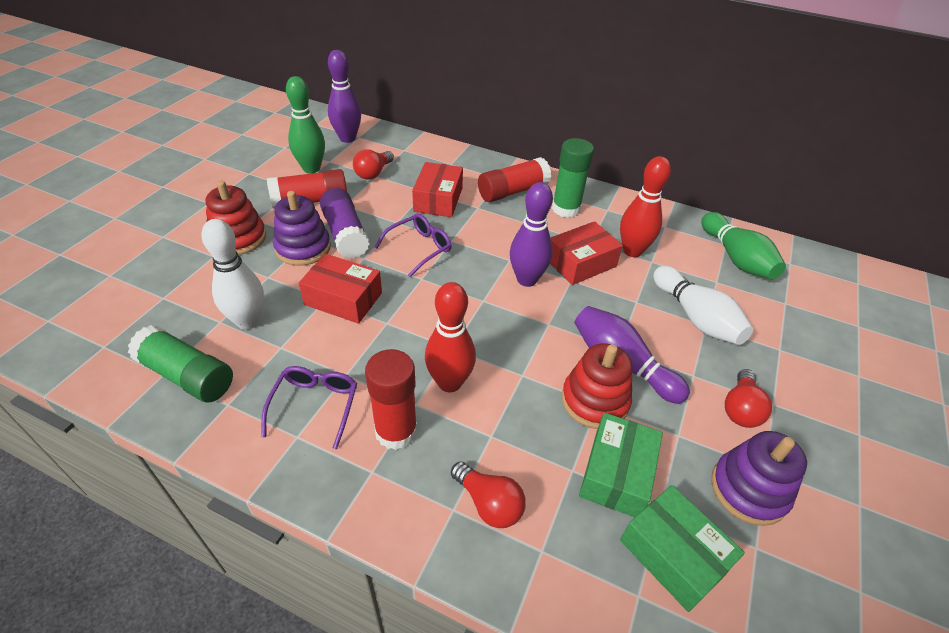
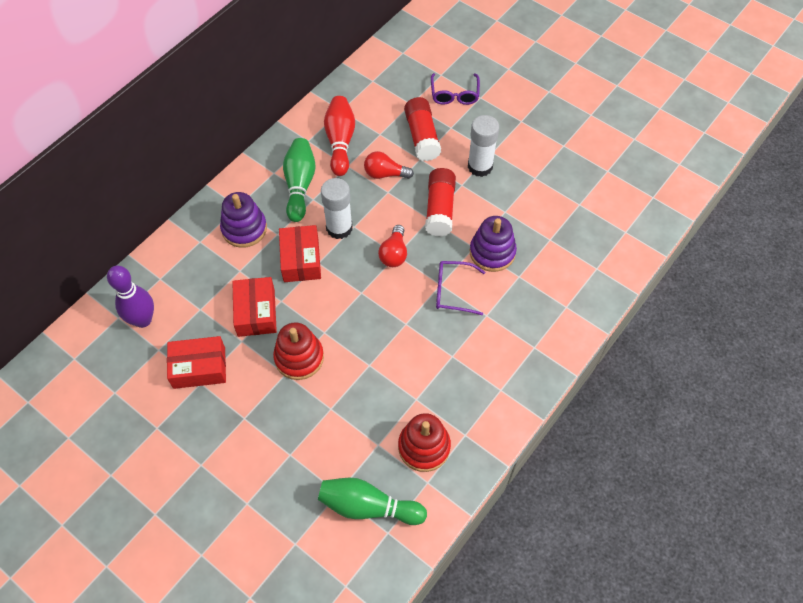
green box: 2 -> 0
green glue stick: 2 -> 0
purple bowling pin: 3 -> 1
purple glue stick: 1 -> 0
red bowling pin: 2 -> 1
red glue stick: 3 -> 2
red light bulb: 3 -> 2
white bowling pin: 2 -> 0
white glue stick: 0 -> 2

